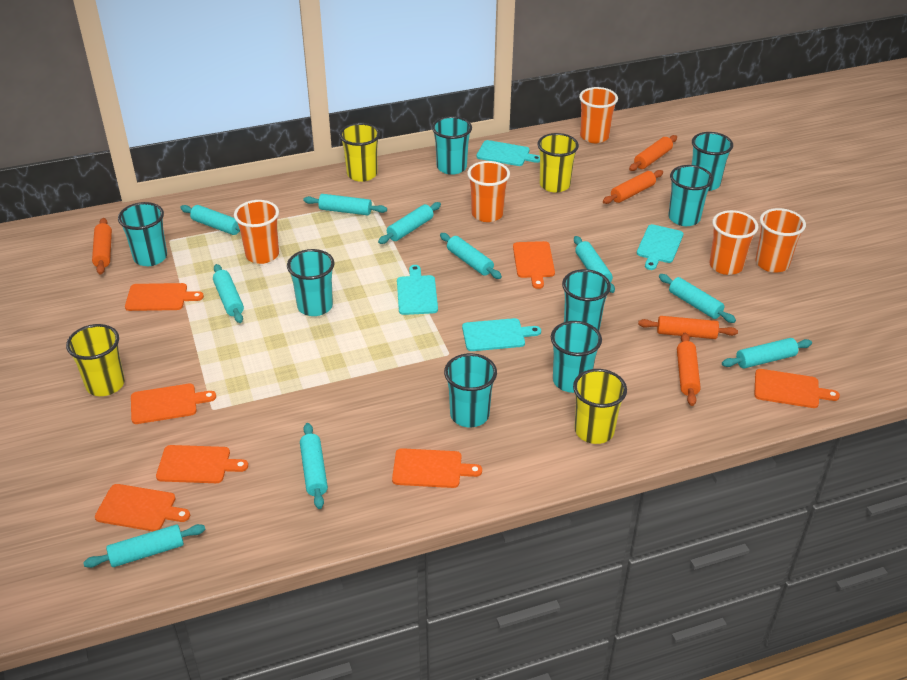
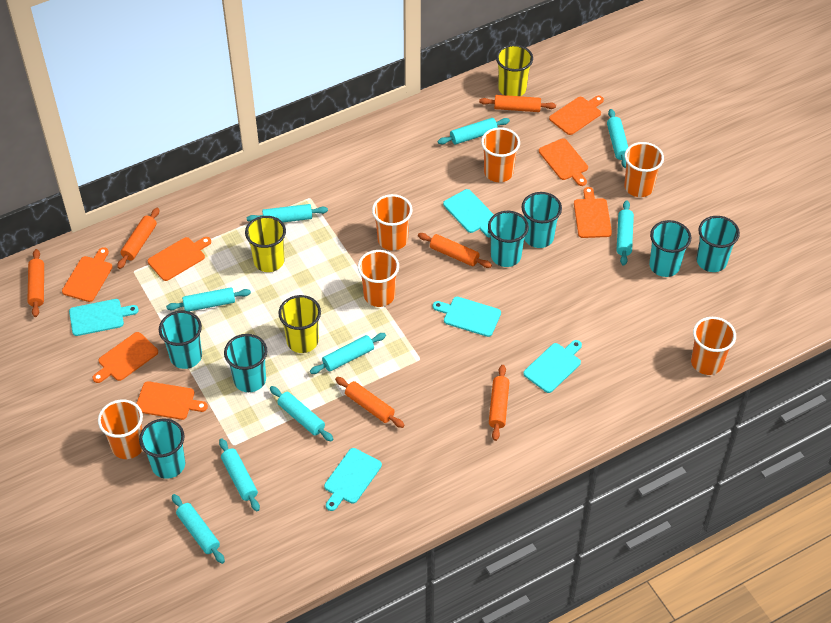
orange cup: 5 -> 6
orange rolling pin: 5 -> 6
turquoise cup: 8 -> 7
turquoise cutting board: 4 -> 5
turquoise rolling pin: 10 -> 9
yellow cup: 4 -> 3

